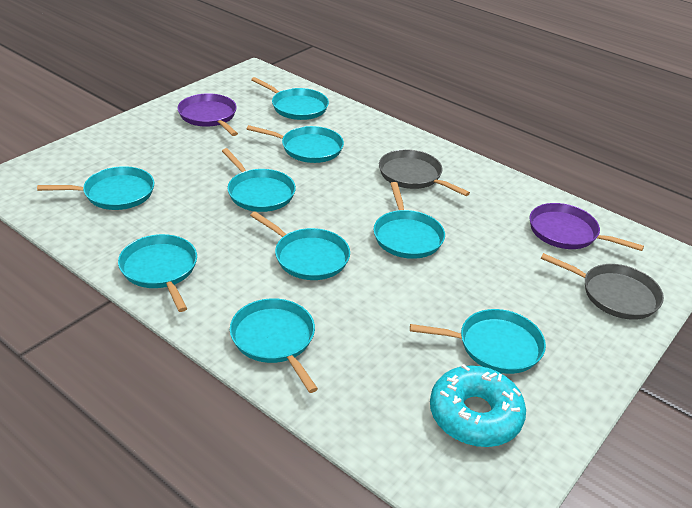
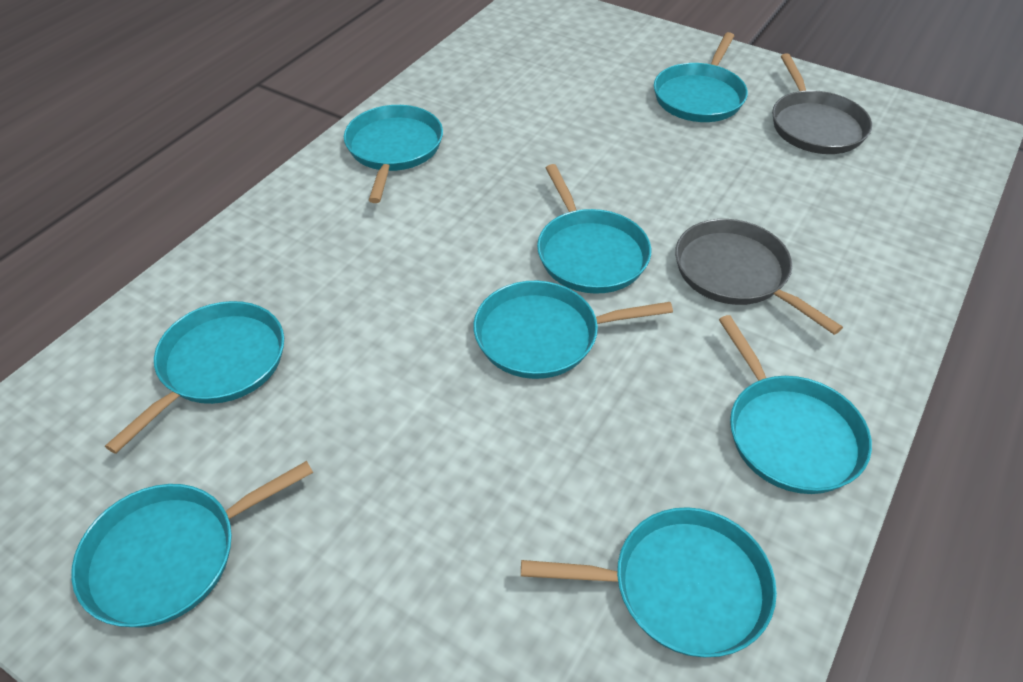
purple pan: 2 -> 0
turquoise donut: 1 -> 0
turquoise pan: 9 -> 8

